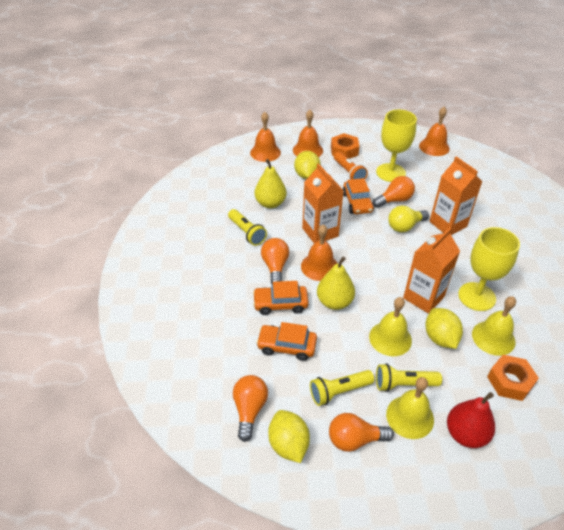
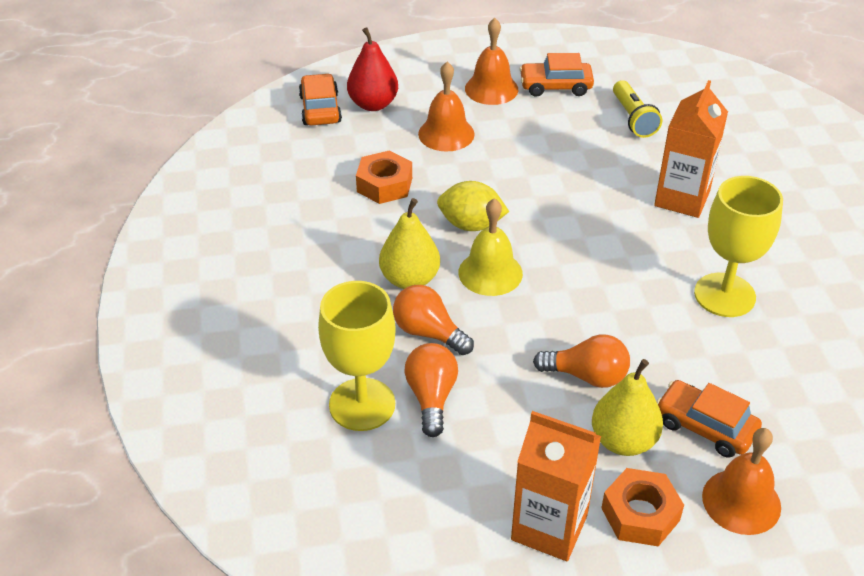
orange bell: 4 -> 3
orange carton: 3 -> 2
orange flashlight: 1 -> 0
orange light bulb: 4 -> 3
yellow bell: 3 -> 1
yellow flashlight: 3 -> 1
yellow lemon: 3 -> 1
yellow light bulb: 1 -> 0

